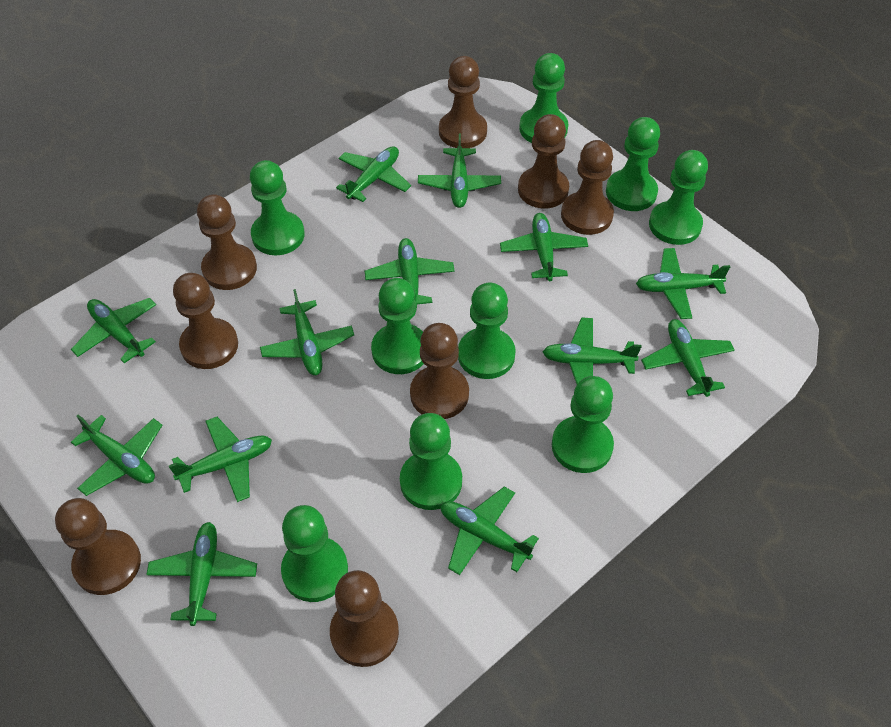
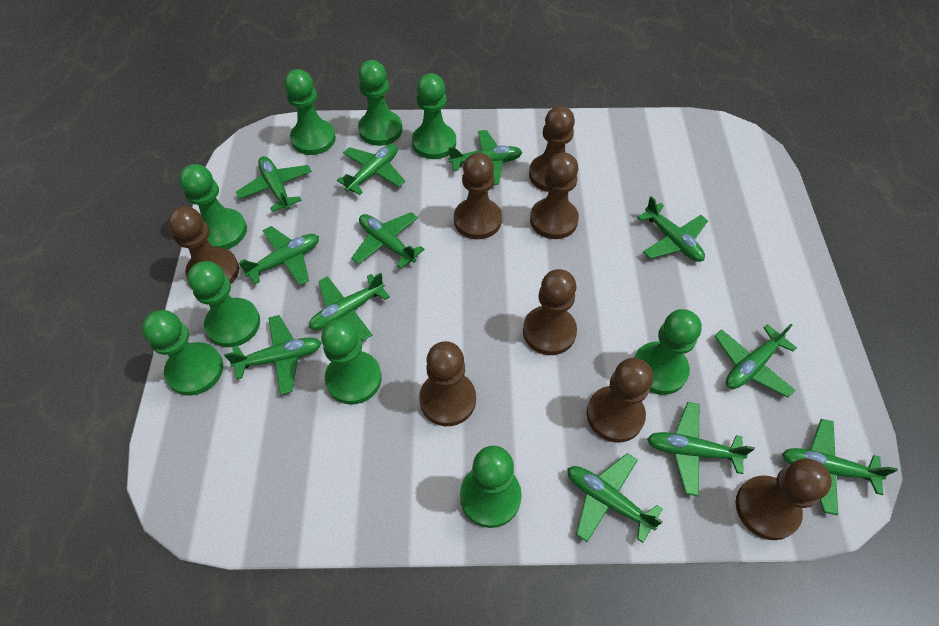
green plane: 13 -> 12

